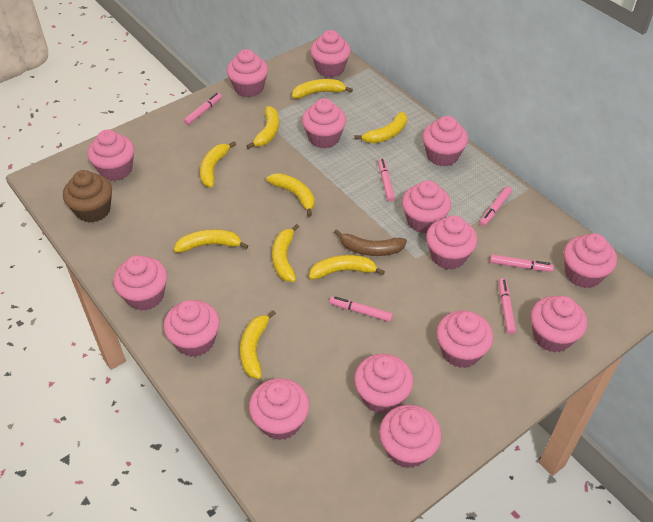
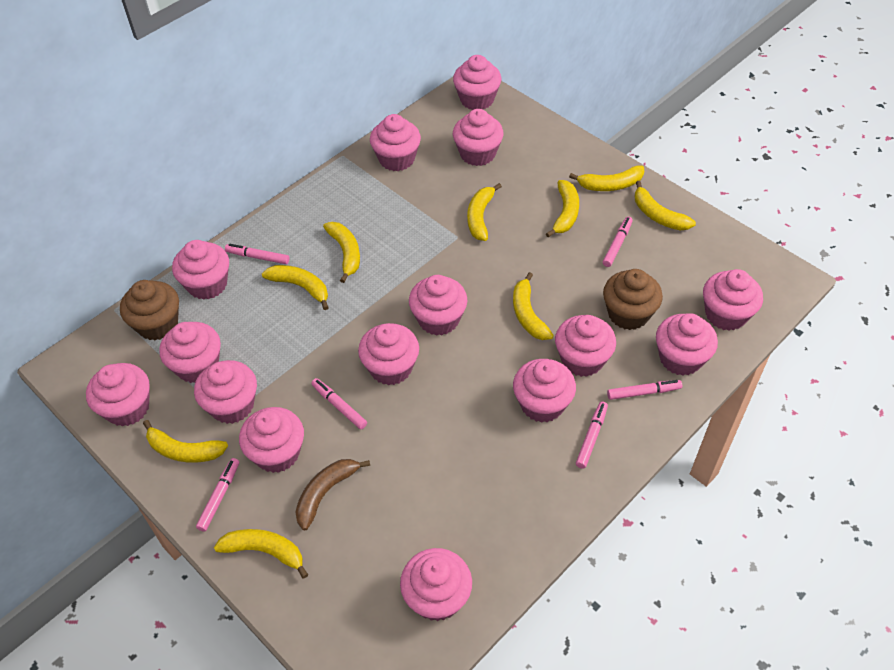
brown cupcake: 1 -> 2

